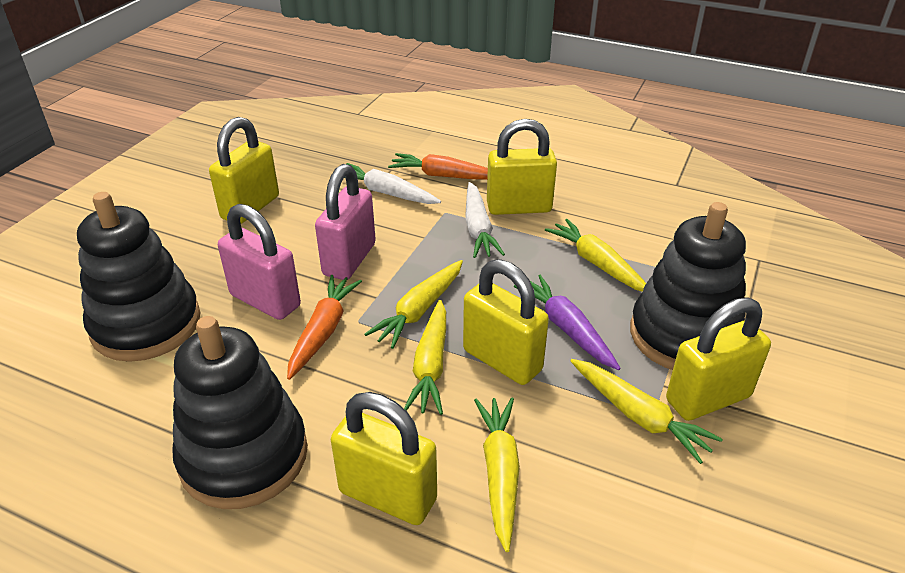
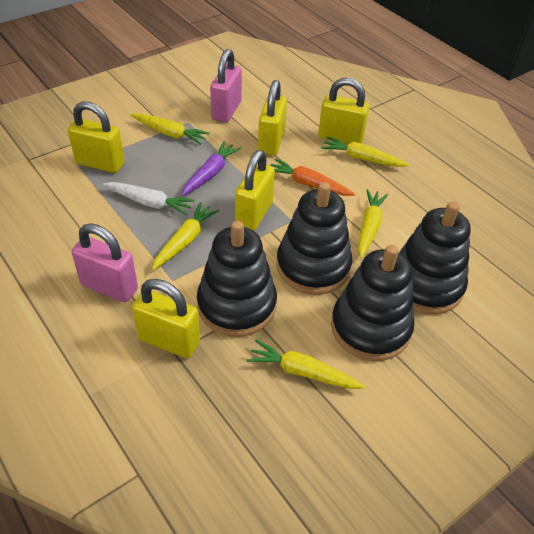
black stacking toy: 3 -> 4
orange carrot: 2 -> 1
white carrot: 2 -> 1

